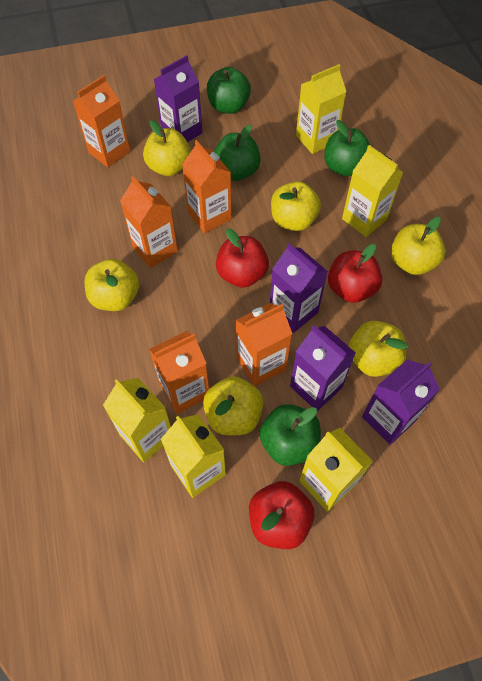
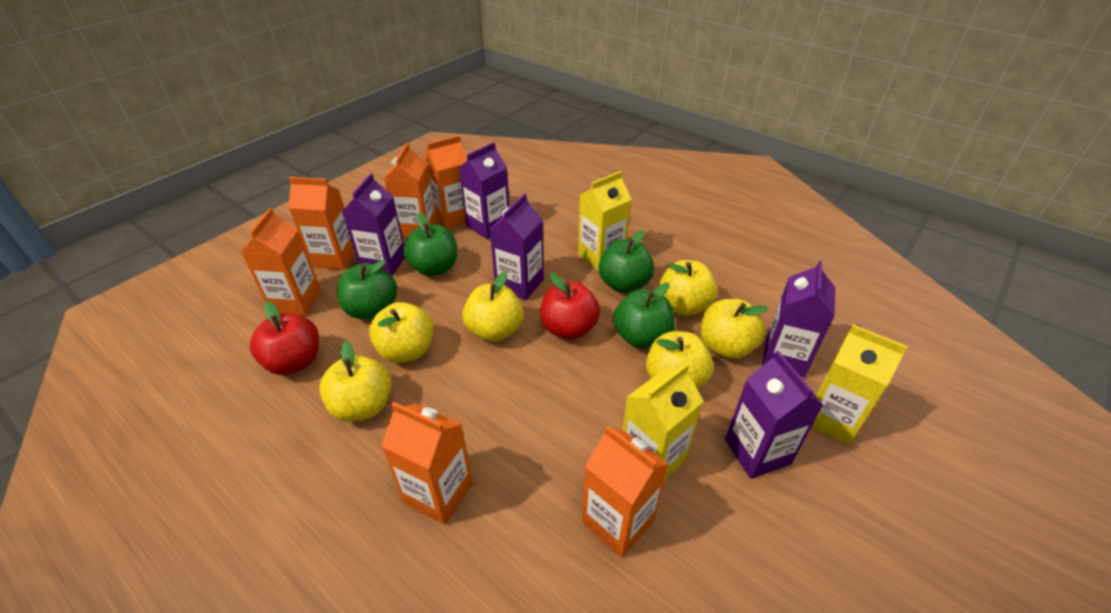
orange carton: 5 -> 6
purple carton: 4 -> 5
red apple: 3 -> 2
yellow carton: 5 -> 3

